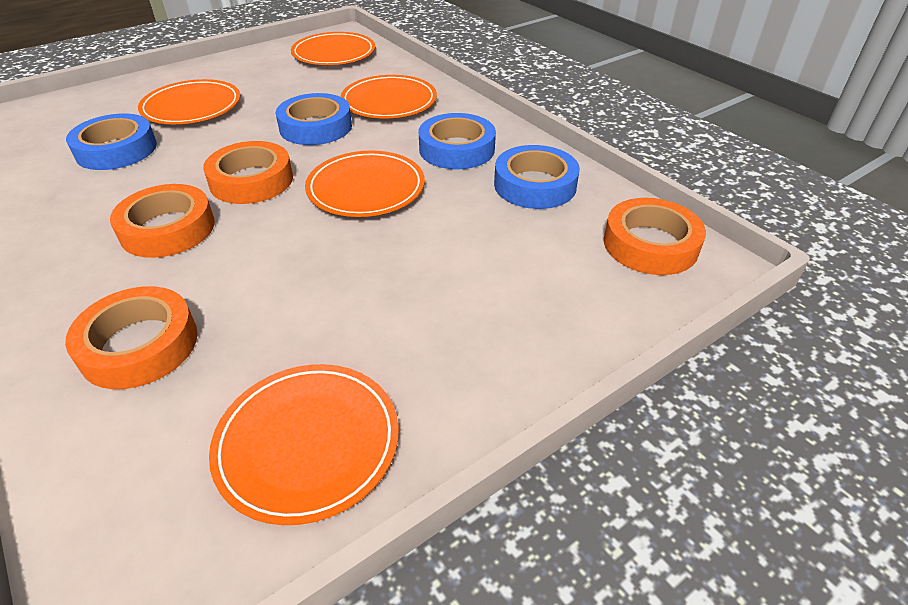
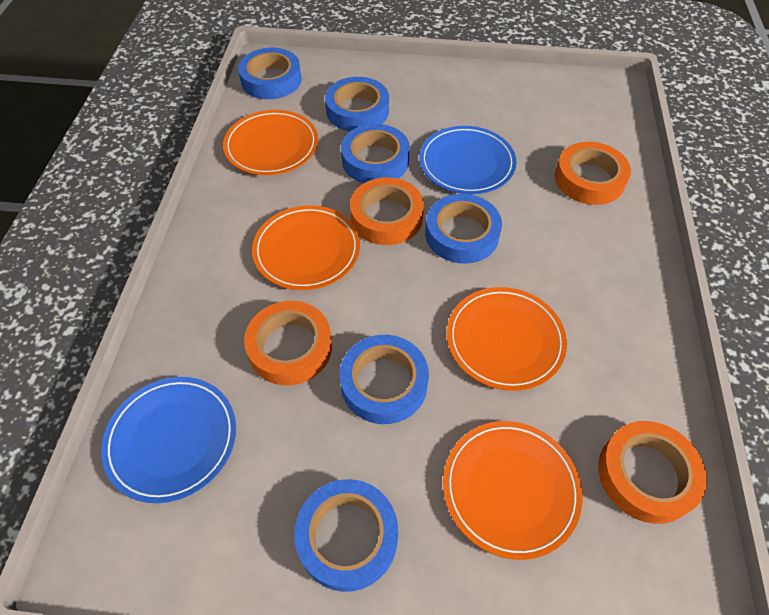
blue plate: 0 -> 2
blue tape: 4 -> 6
orange plate: 5 -> 4

